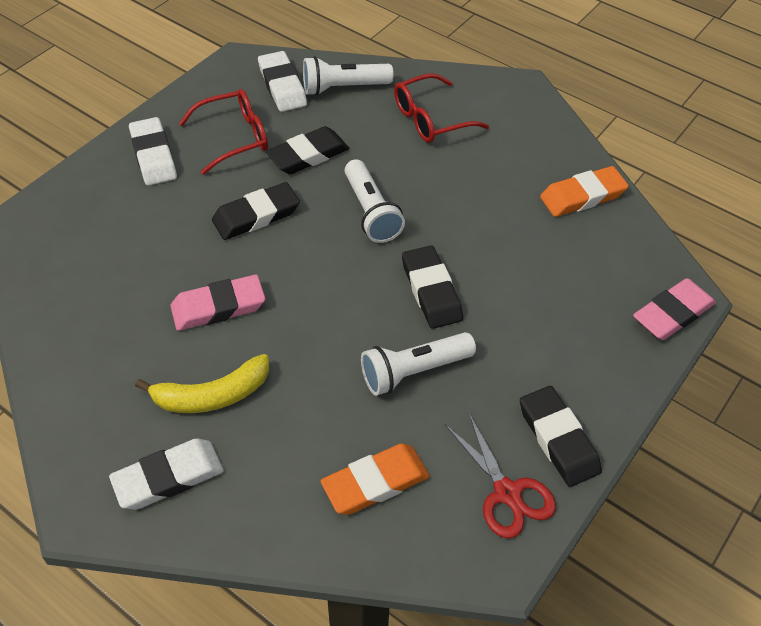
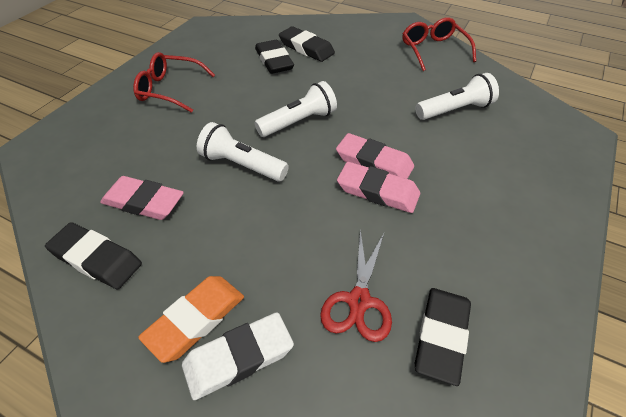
orange eraser: 2 -> 1
pink eraser: 2 -> 3
white eraser: 3 -> 1
yellow banana: 1 -> 0

